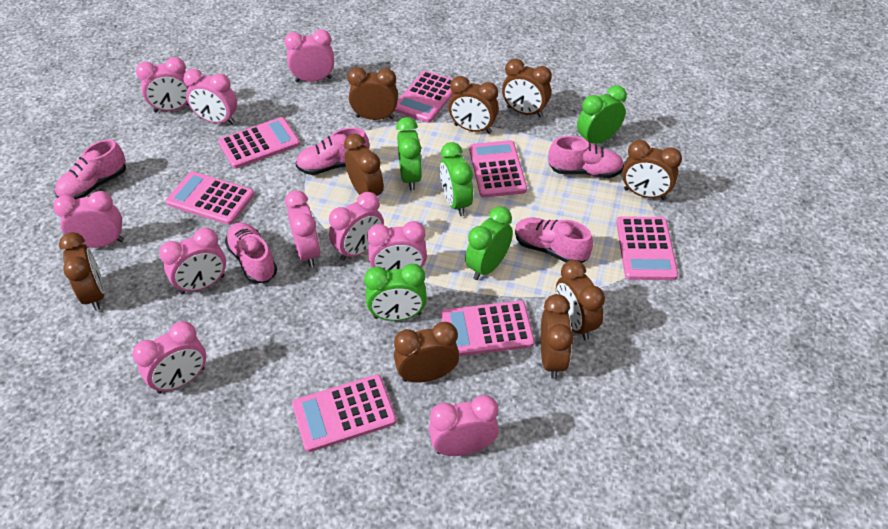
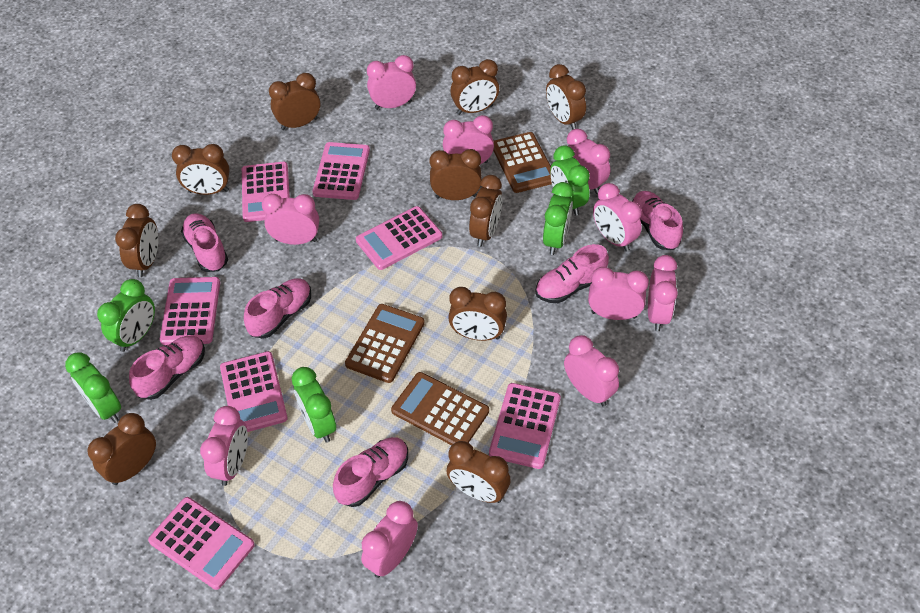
brown calculator: 0 -> 3
brown clock: 9 -> 10
pink shoe: 5 -> 6

